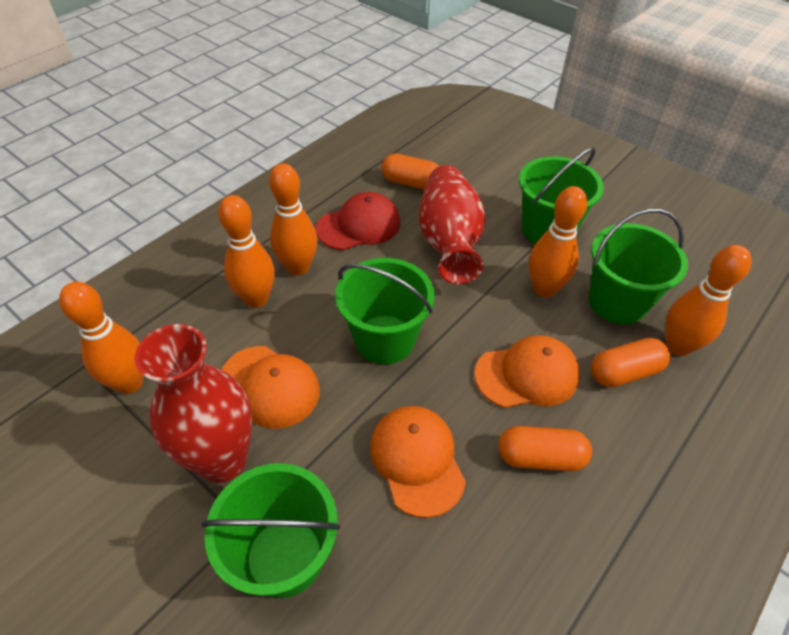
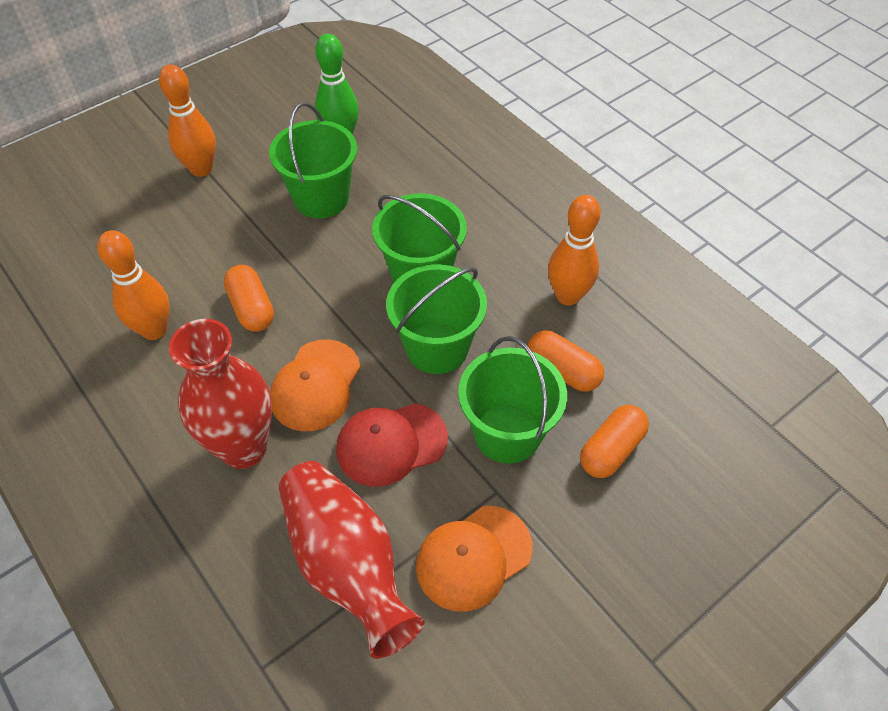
green bowling pin: 0 -> 1
orange bowling pin: 5 -> 3
orange cap: 3 -> 2

